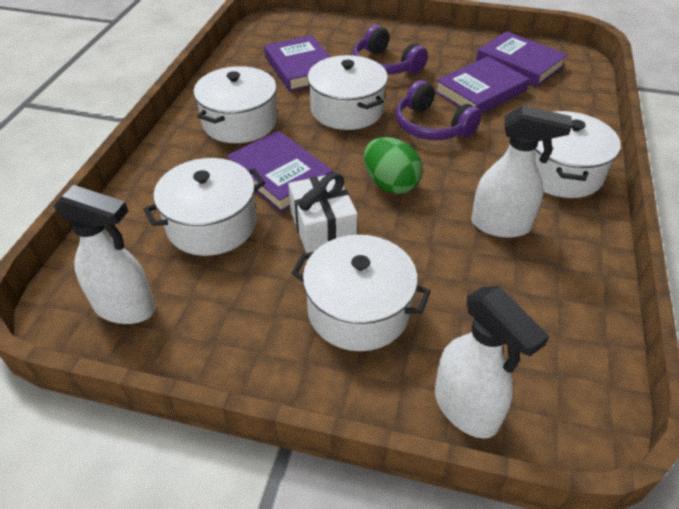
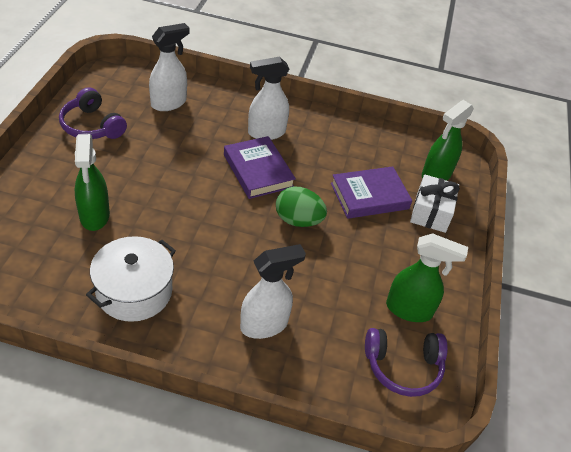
green spray bottle: 0 -> 3
purple book: 4 -> 2
white pot: 5 -> 1

